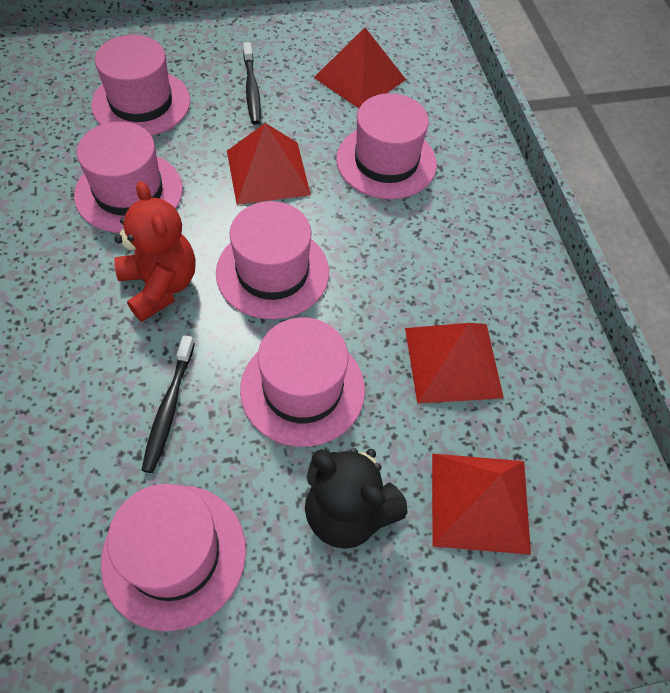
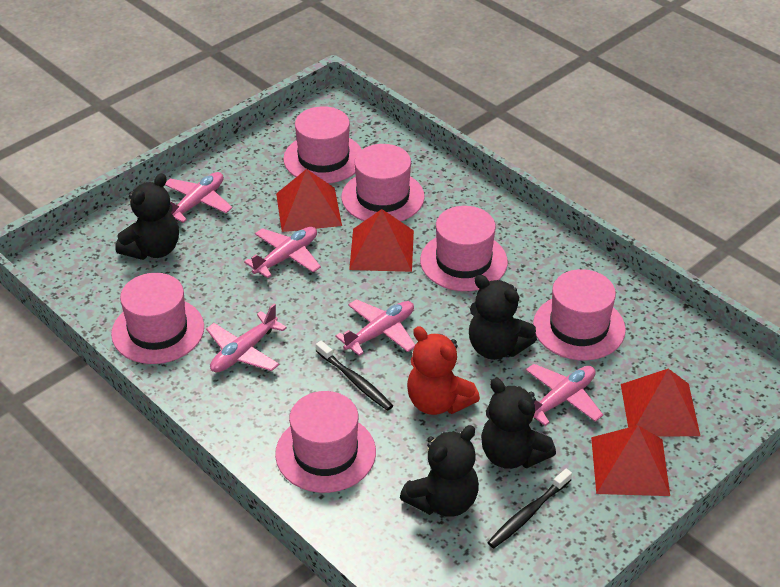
black teddy bear: 1 -> 4
pink plane: 0 -> 5

